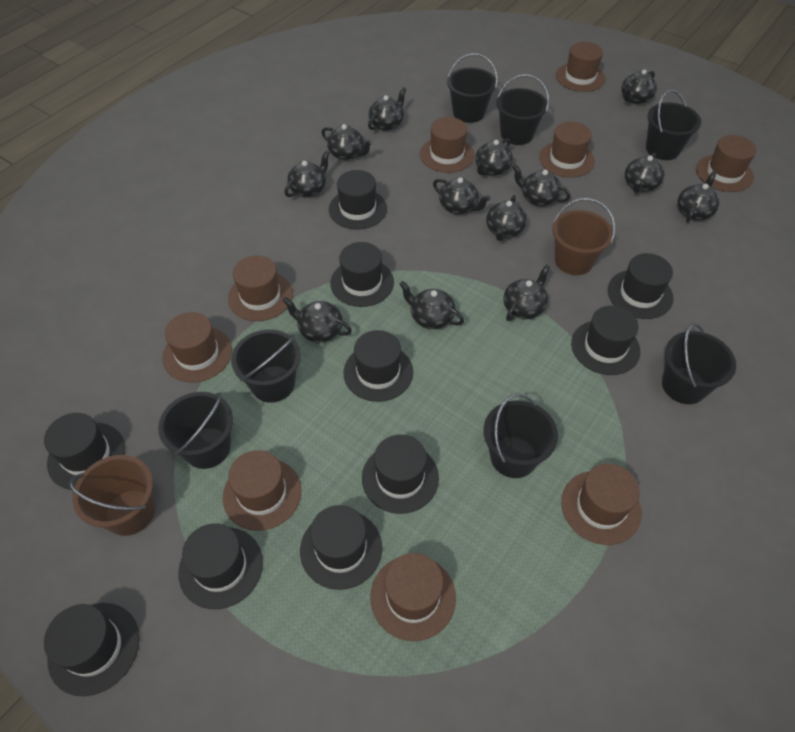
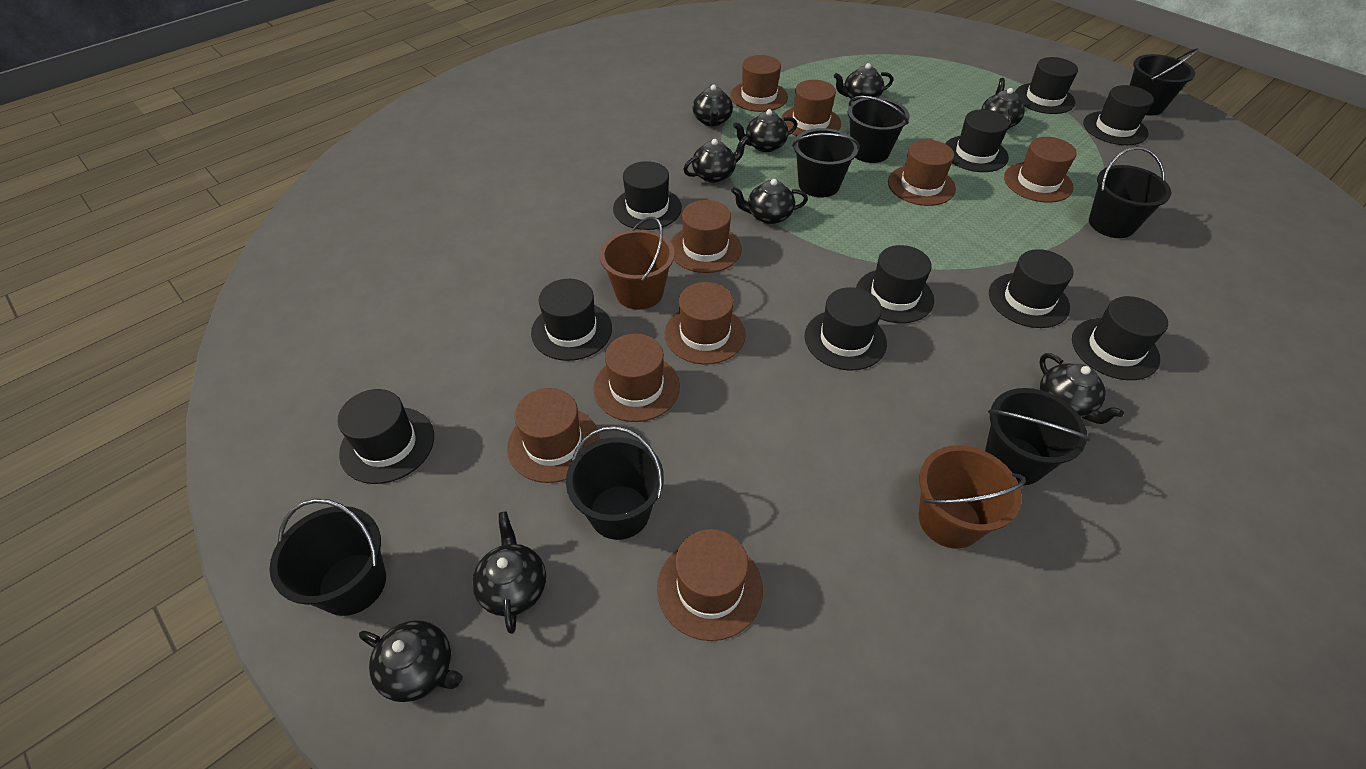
black teapot: 13 -> 9

